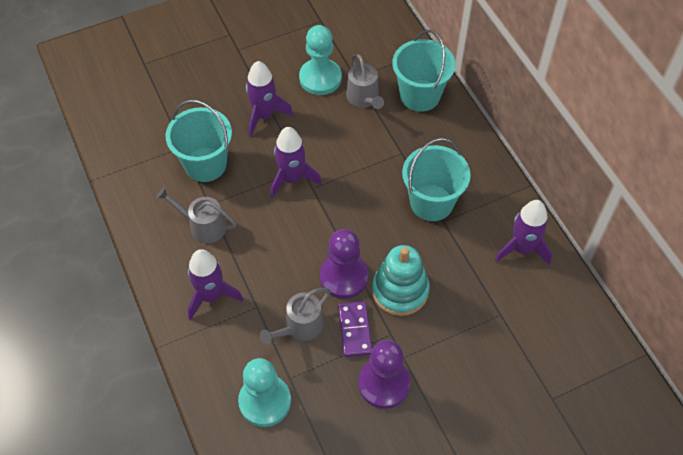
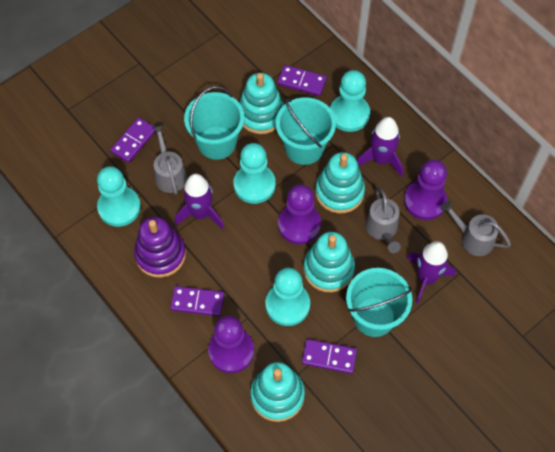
purple domino: 1 -> 4
purple pawn: 2 -> 3
purple rocket: 4 -> 3
purple stacking toy: 0 -> 1
turquoise pawn: 2 -> 4
turquoise stacking toy: 1 -> 4

